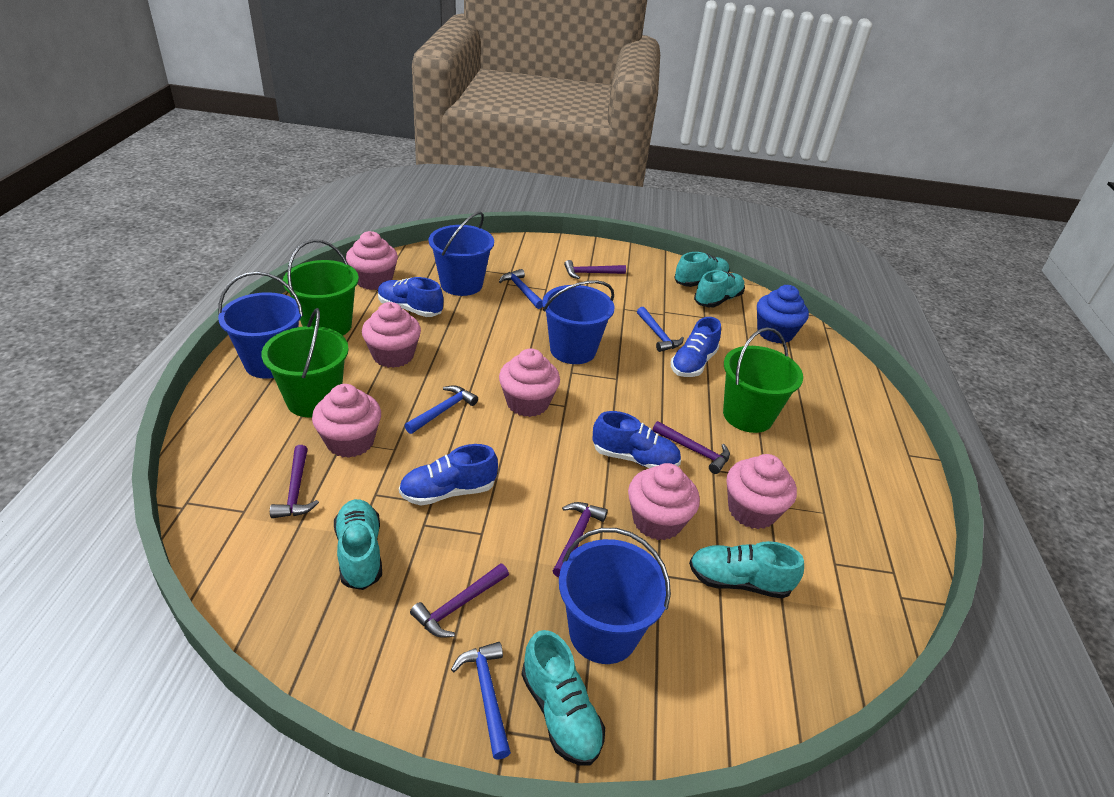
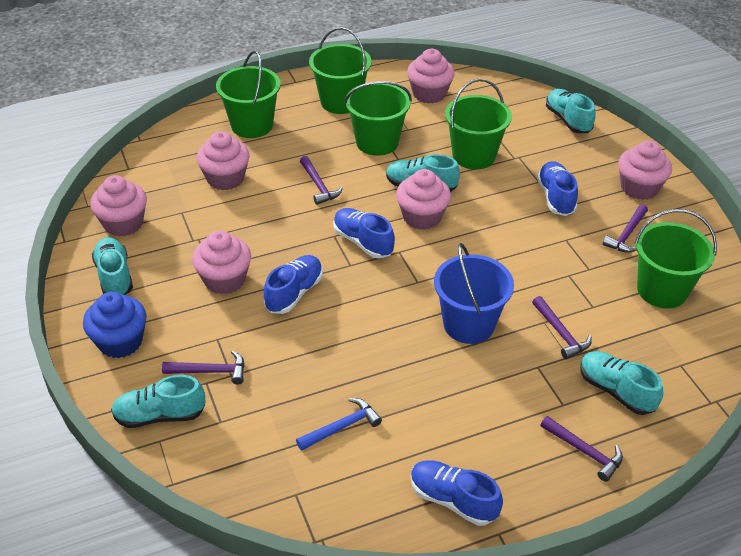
blue bucket: 4 -> 1
blue hammer: 4 -> 1
green bucket: 3 -> 5

